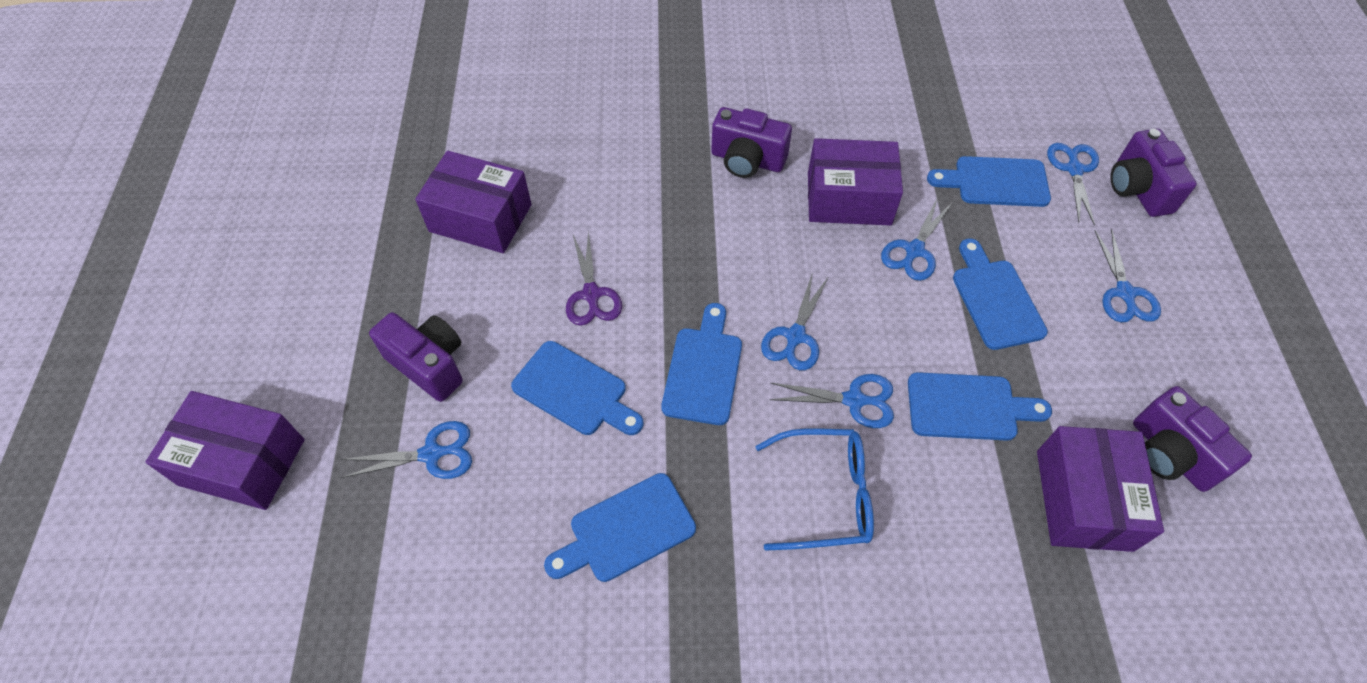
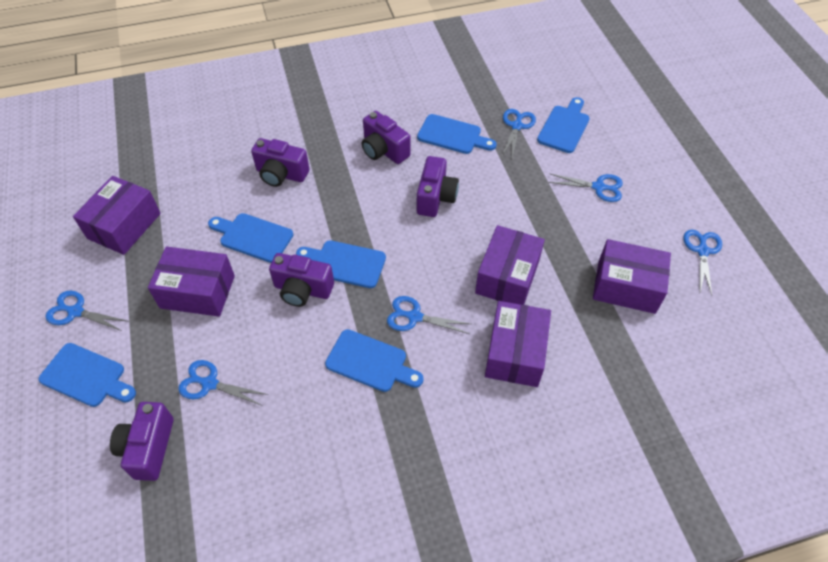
blue glasses: 1 -> 0
purple box: 4 -> 5
purple camera: 4 -> 5
purple scissors: 1 -> 0

